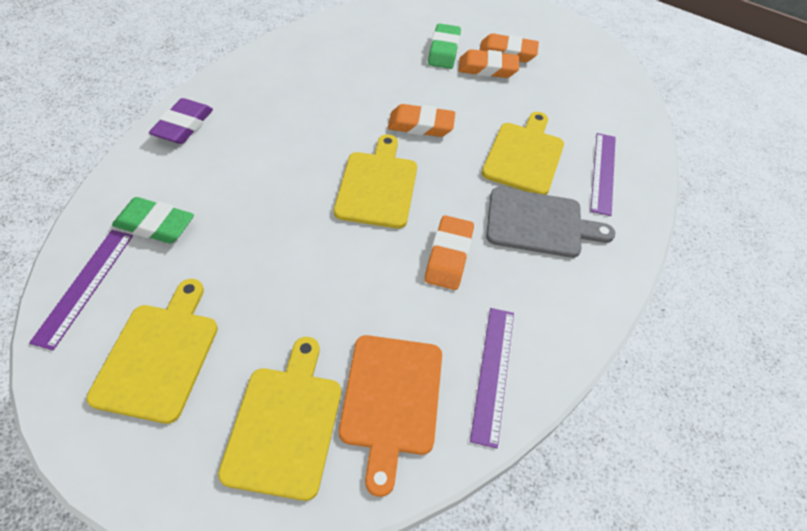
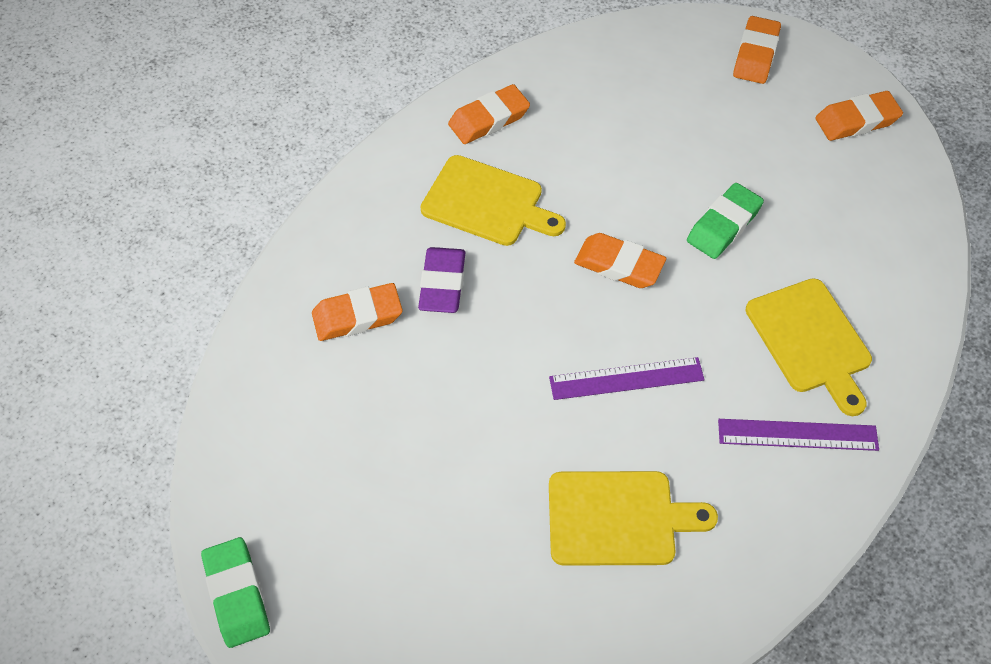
grey cutting board: 1 -> 0
orange cutting board: 1 -> 0
orange eraser: 4 -> 5
purple ruler: 3 -> 2
yellow cutting board: 4 -> 3

